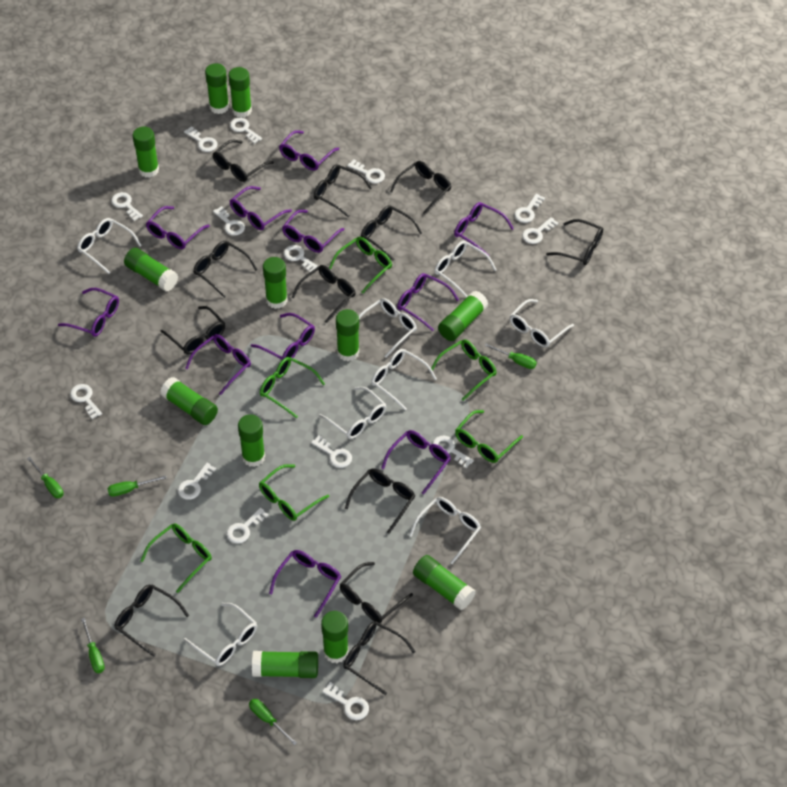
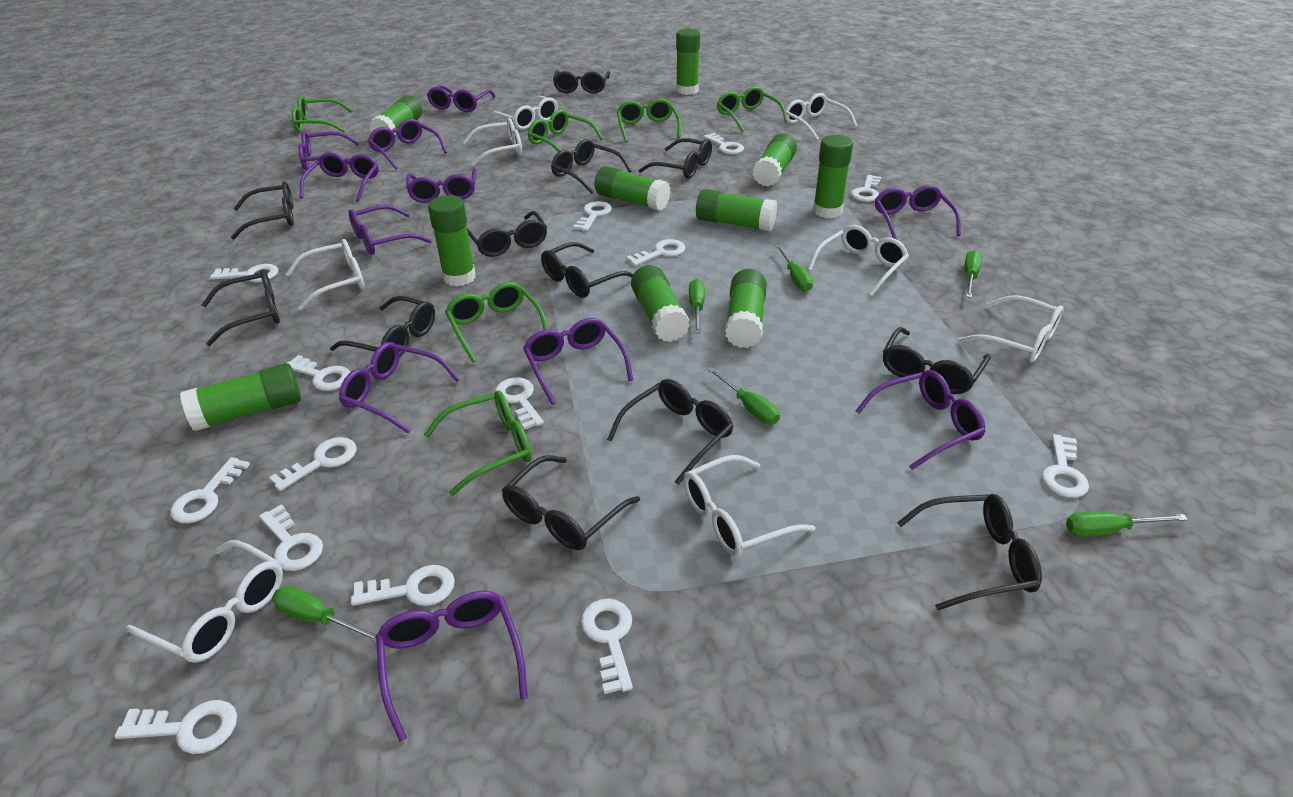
green glue stick: 12 -> 10
green screwdriver: 5 -> 6

